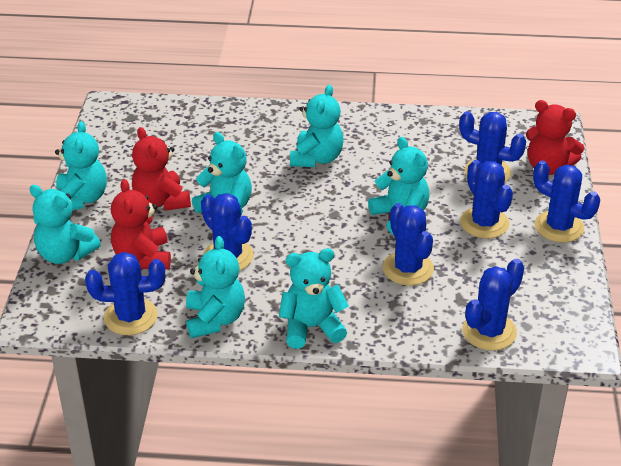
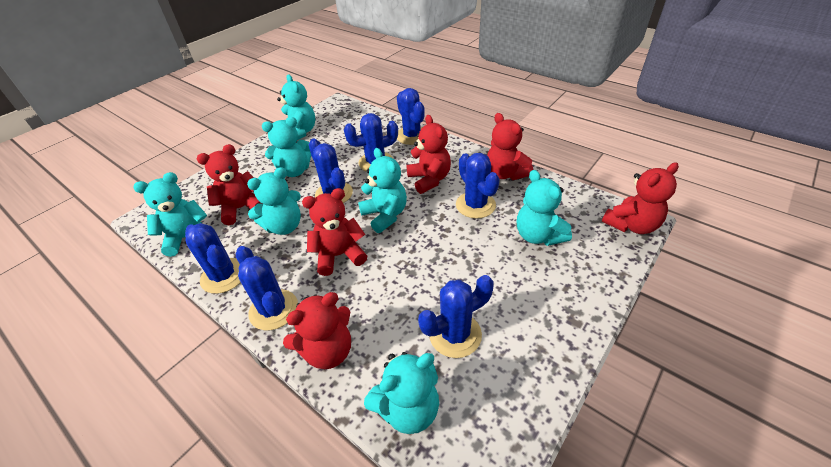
red teddy bear: 3 -> 6

